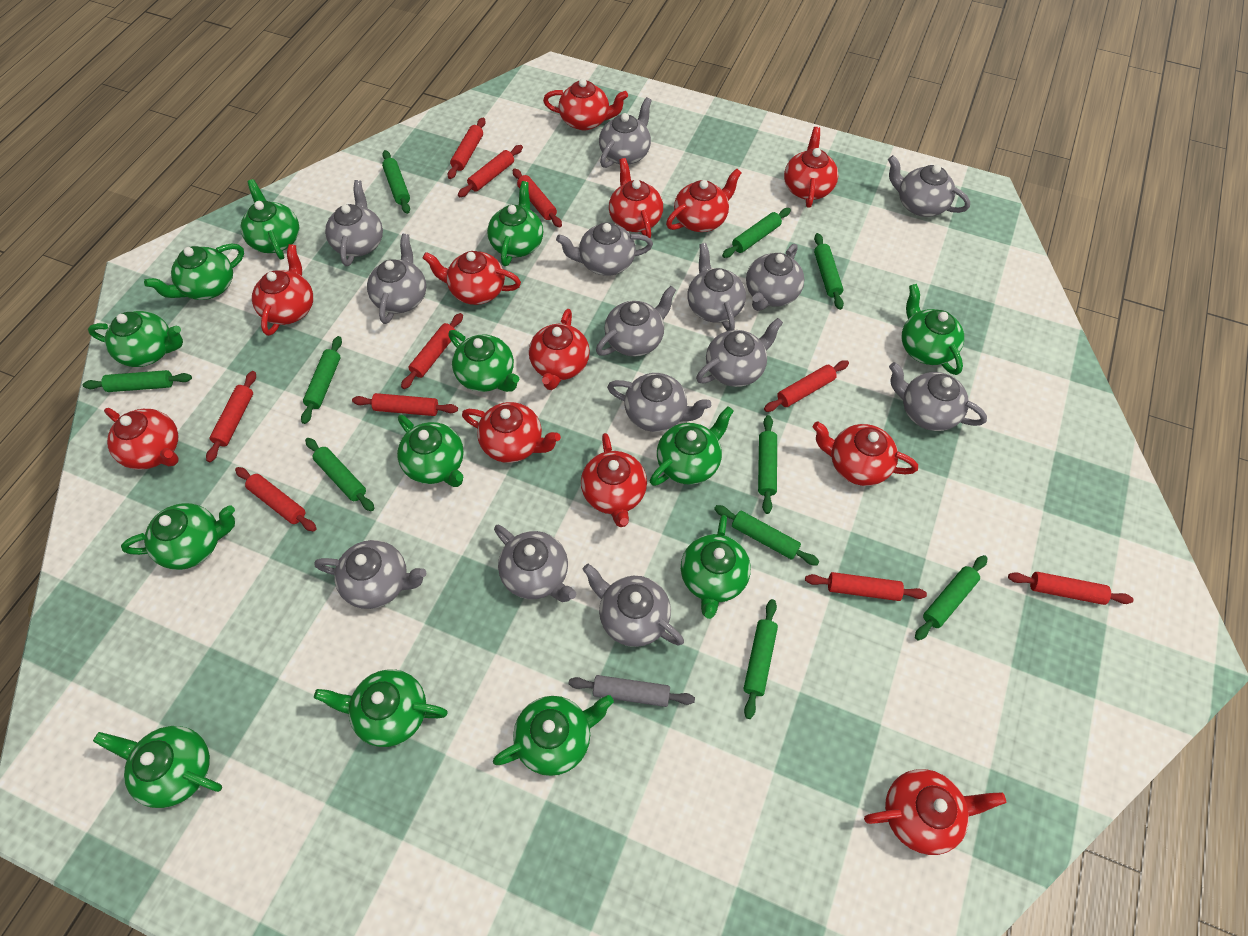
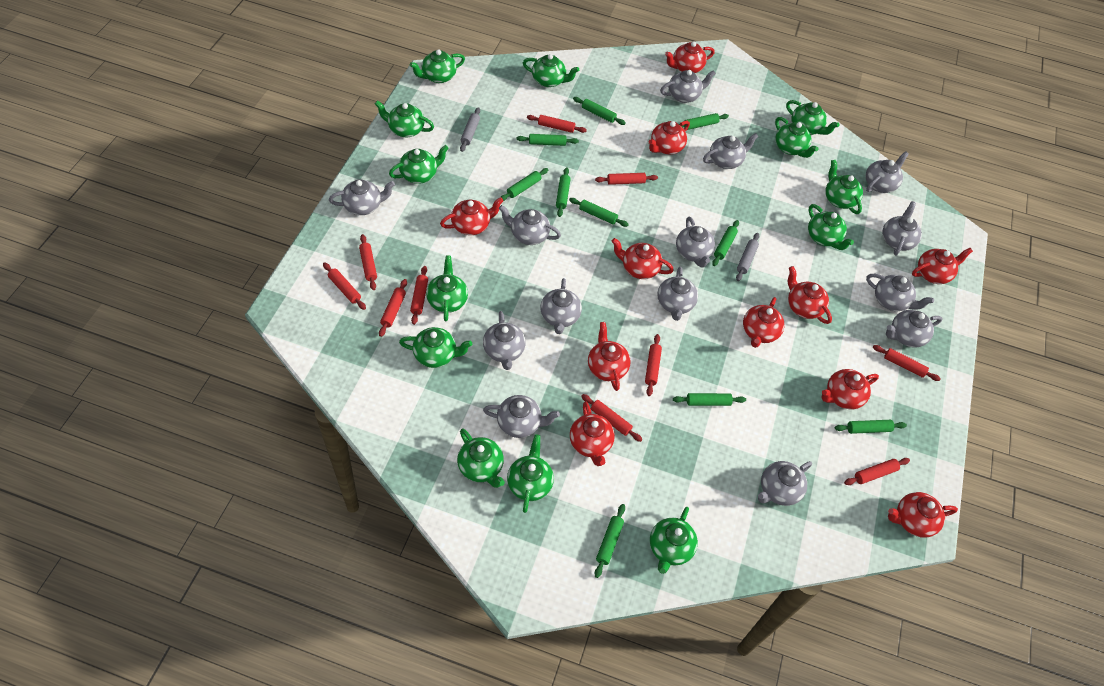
grey rolling pin: 1 -> 2
red teapot: 12 -> 11

